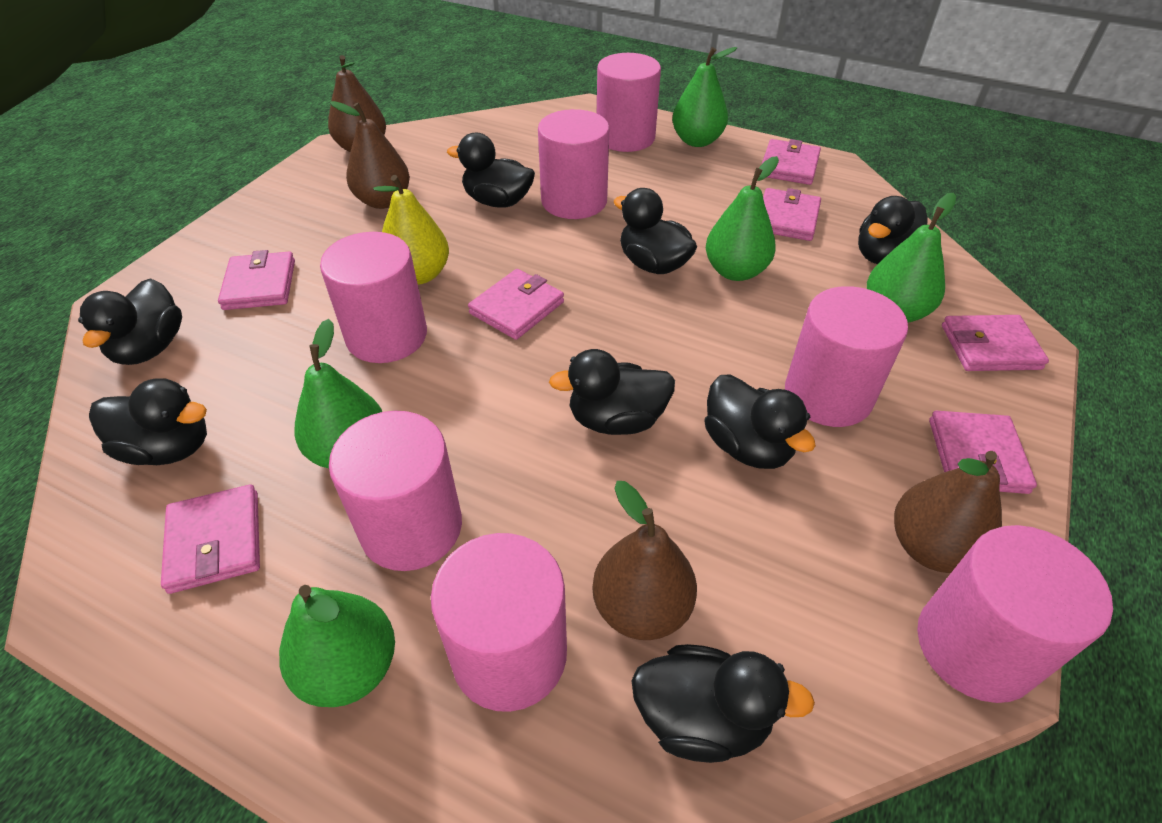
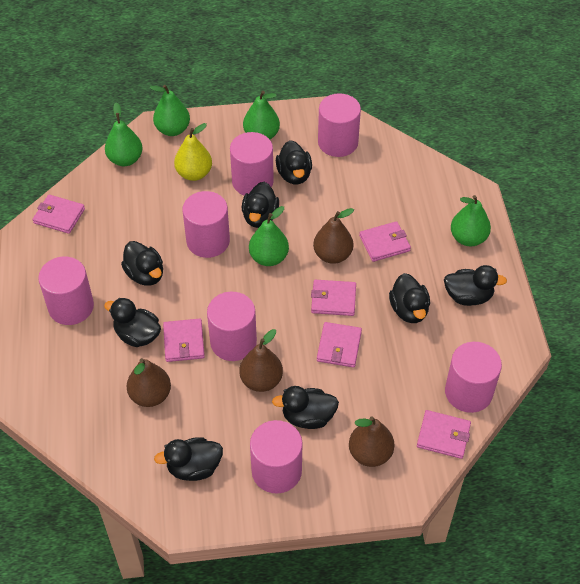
pink wallet: 7 -> 6

